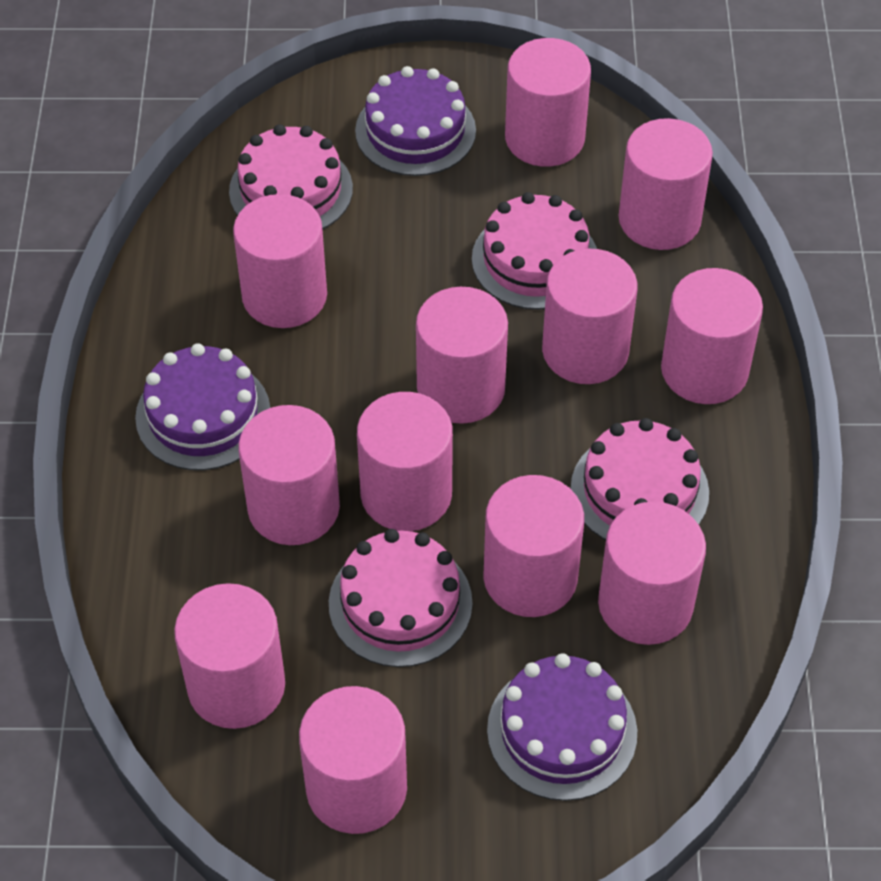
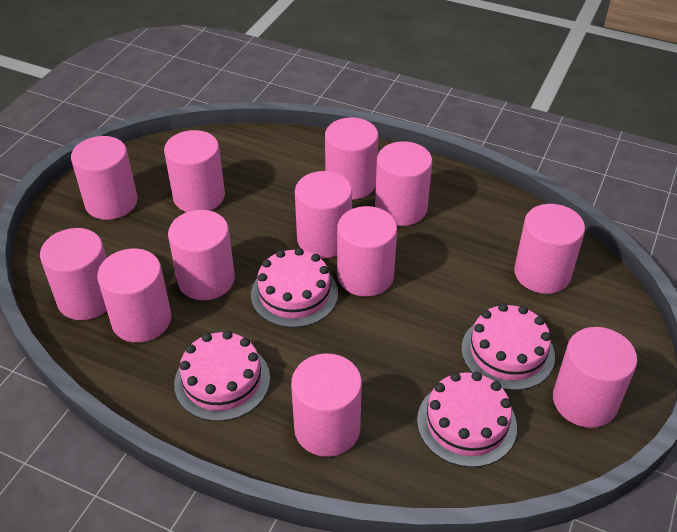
purple cake: 3 -> 0

